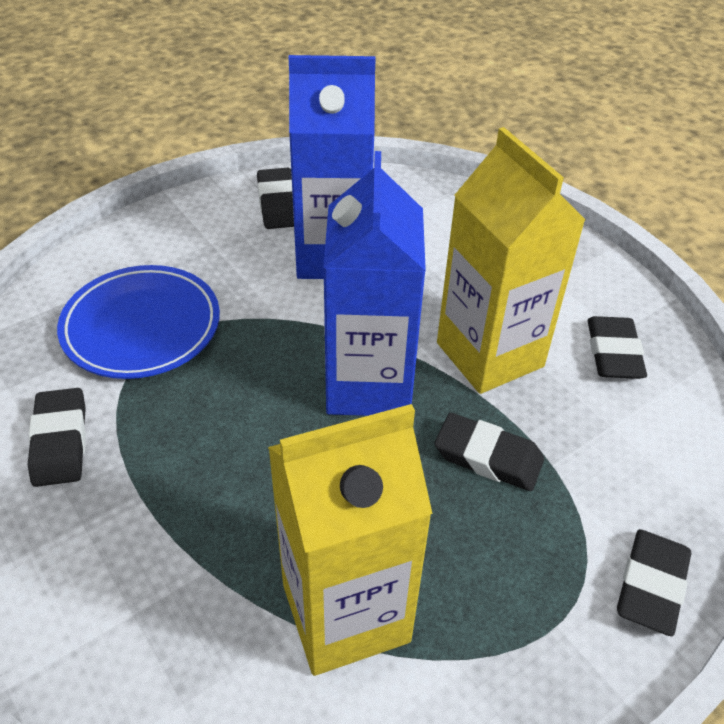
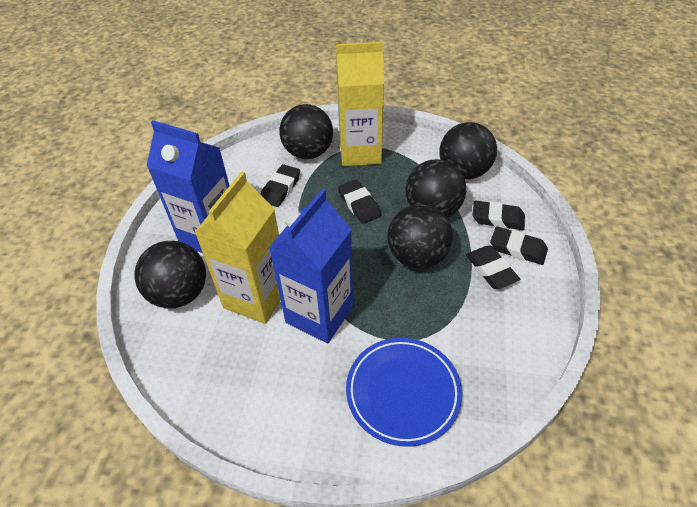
black ball: 0 -> 5

